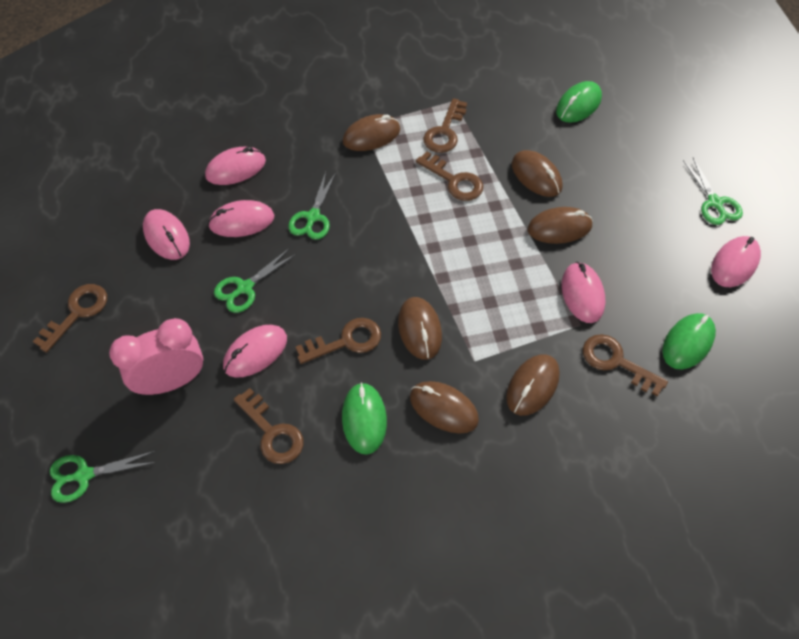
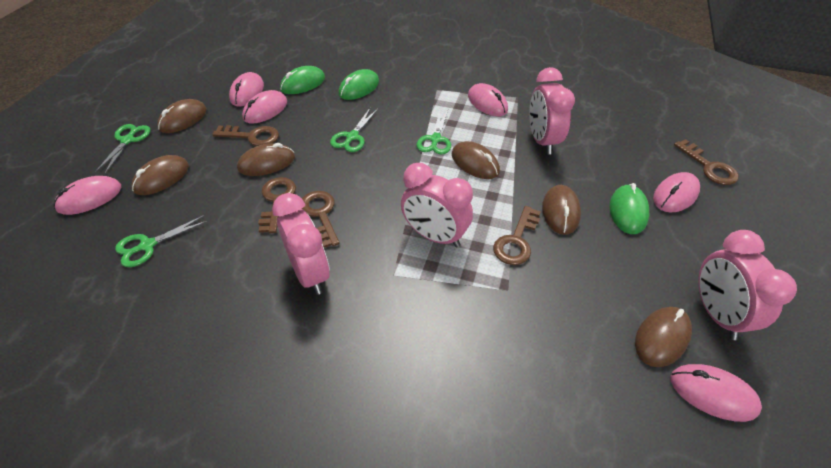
brown key: 6 -> 5
pink clock: 1 -> 4

